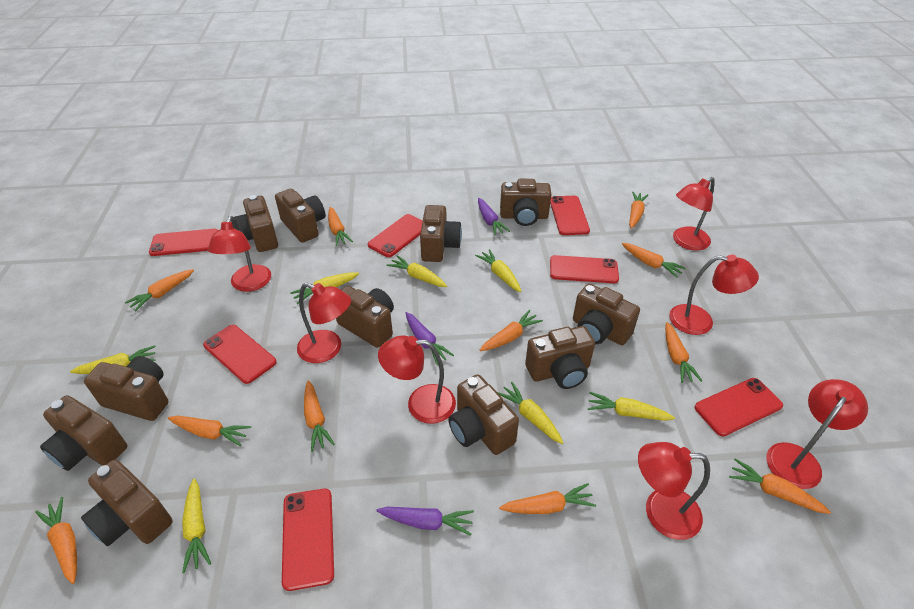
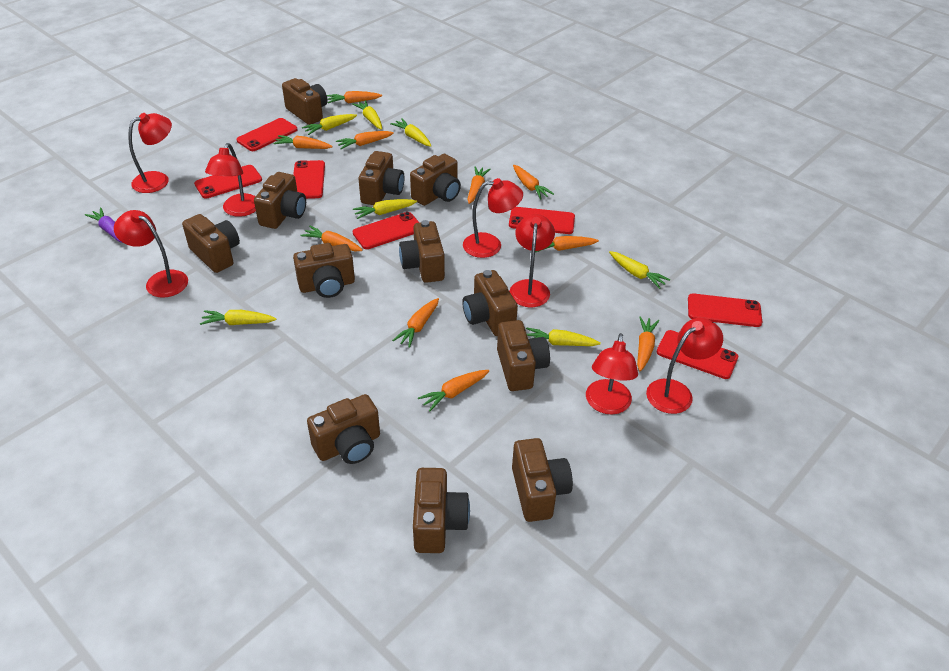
brown camera: 11 -> 12
orange carrot: 11 -> 10
purple carrot: 3 -> 1

